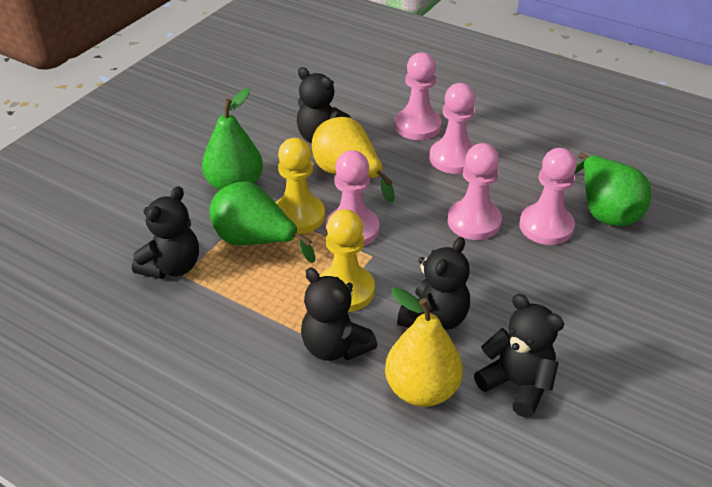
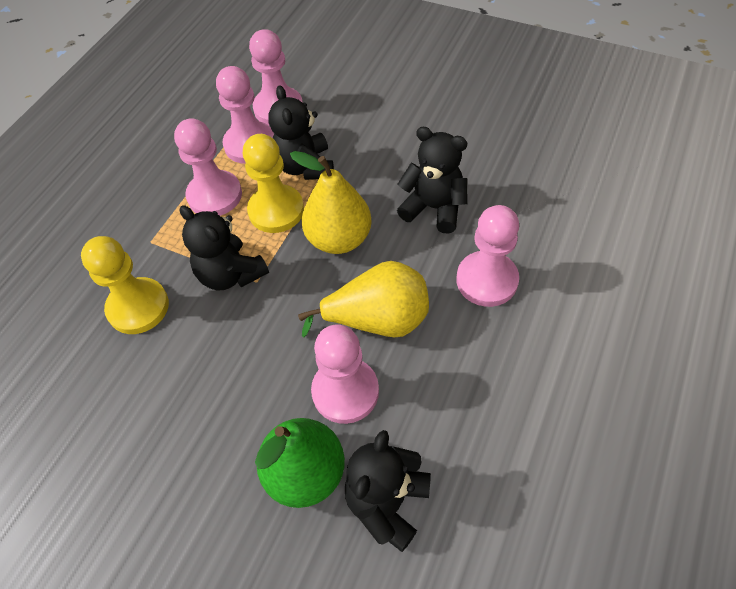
black teddy bear: 5 -> 4
green pear: 3 -> 1

